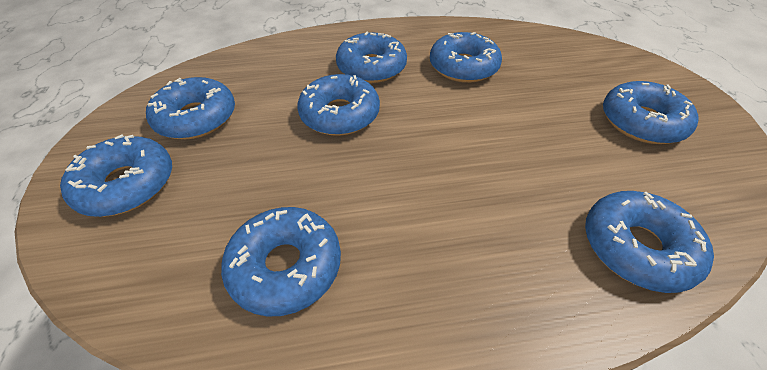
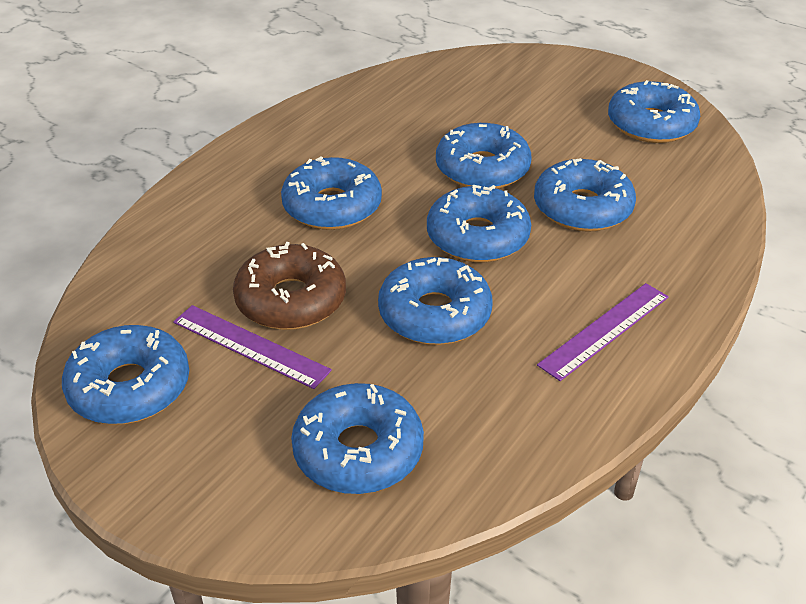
brown donut: 0 -> 1
purple ruler: 0 -> 2

